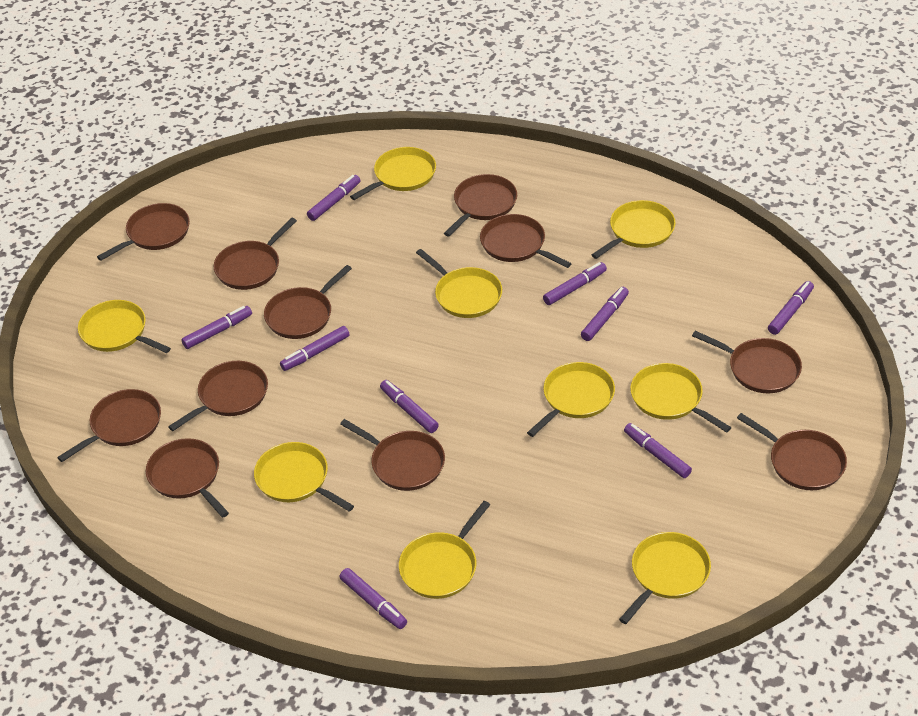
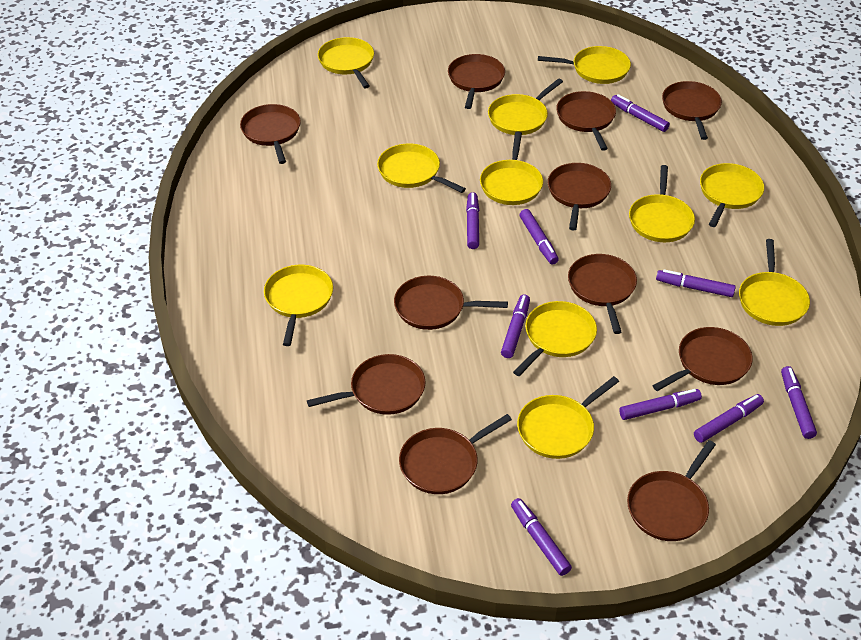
yellow pan: 9 -> 11

